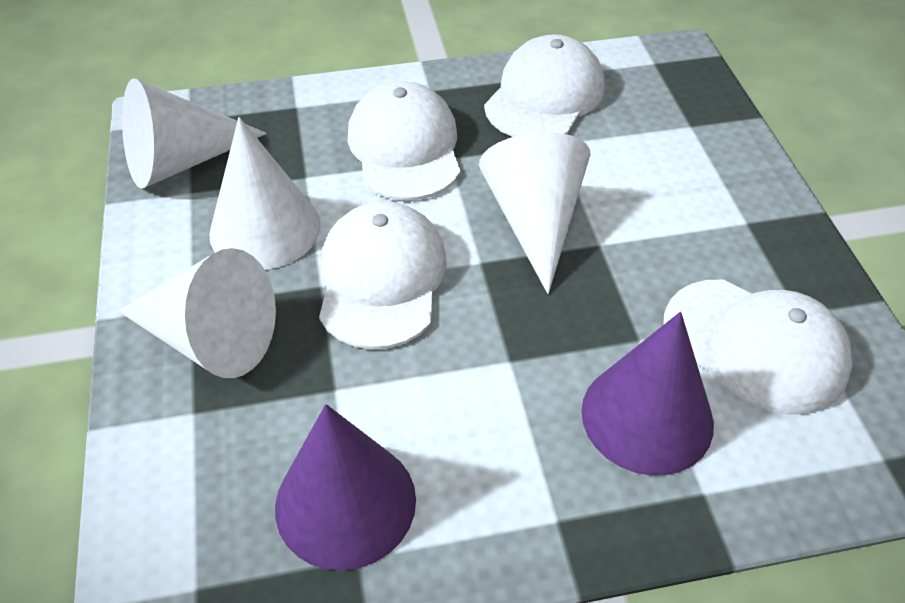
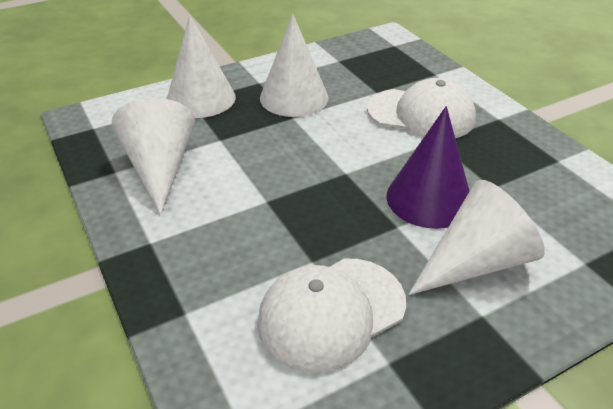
purple cone: 2 -> 1
white cap: 4 -> 2

